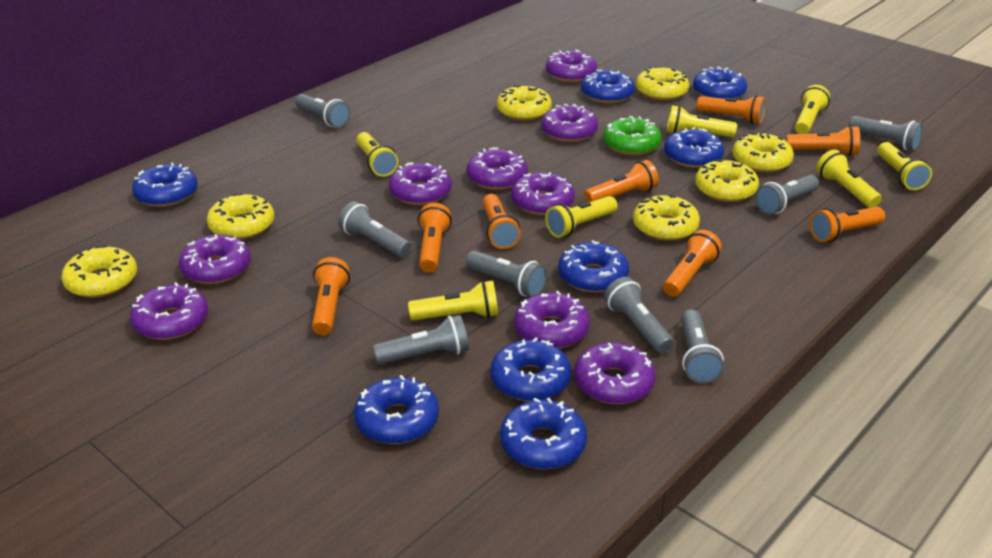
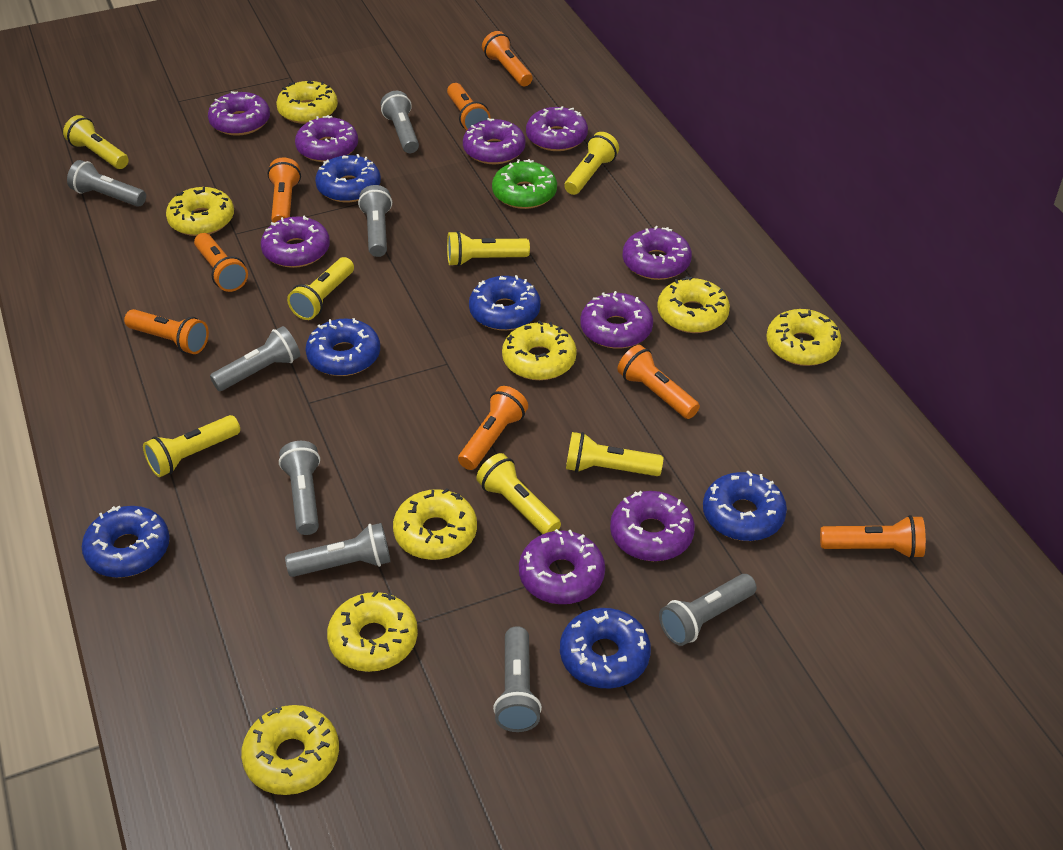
blue donut: 8 -> 6
yellow donut: 7 -> 8

